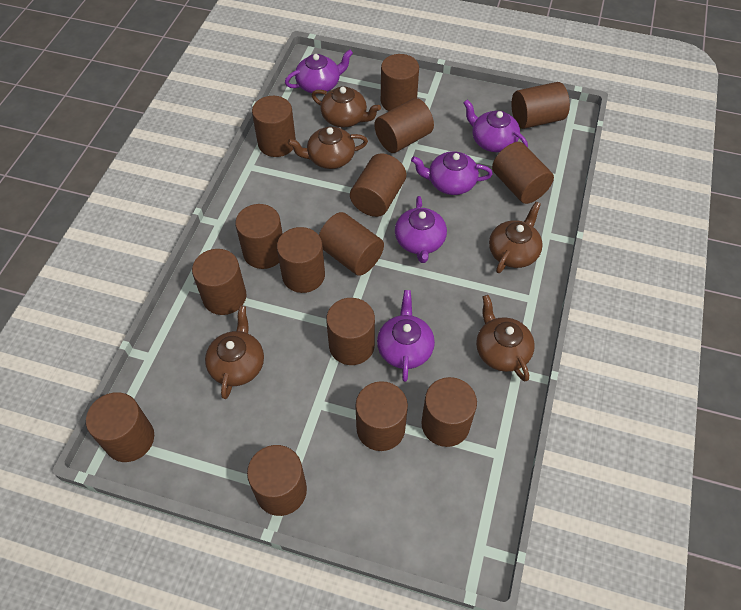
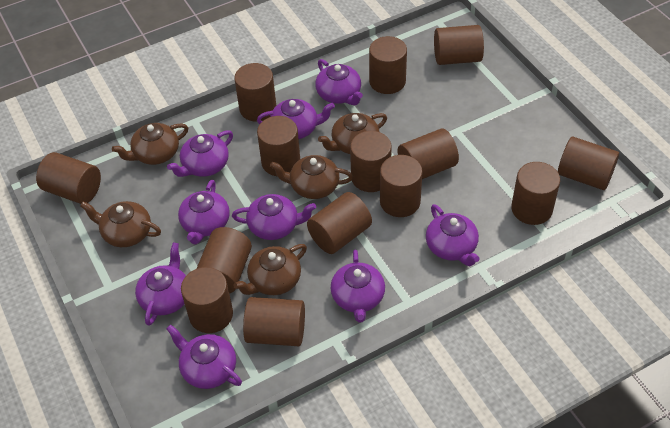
brown cylinder: 15 -> 14
purple teapot: 5 -> 9

